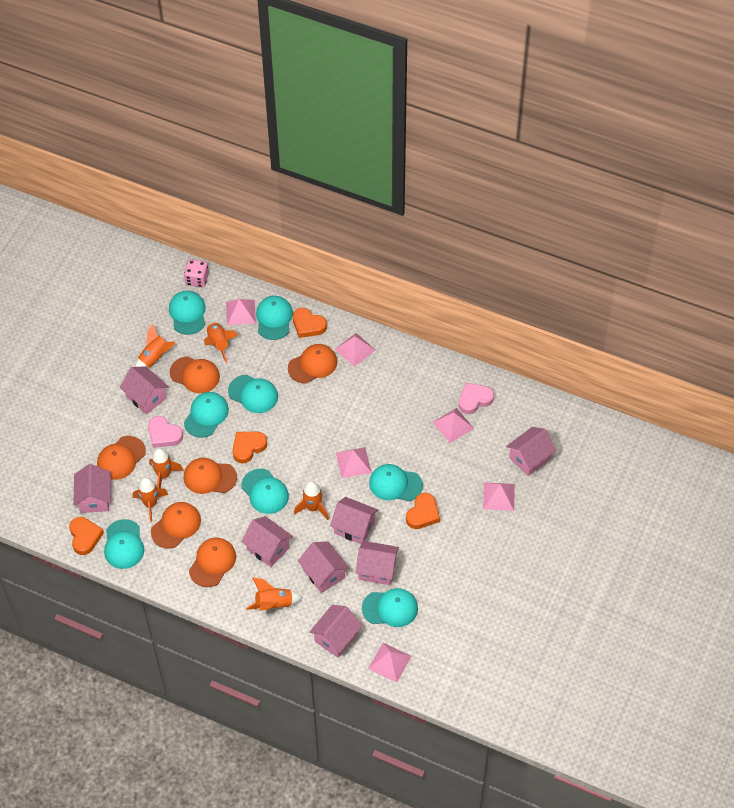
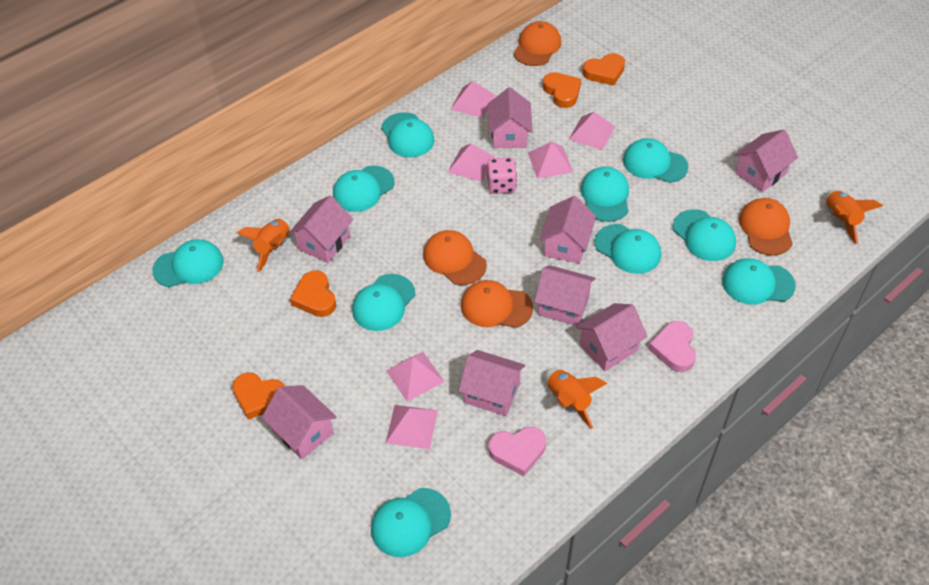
orange cap: 6 -> 4
orange rocket: 6 -> 3
turquoise cap: 8 -> 10

